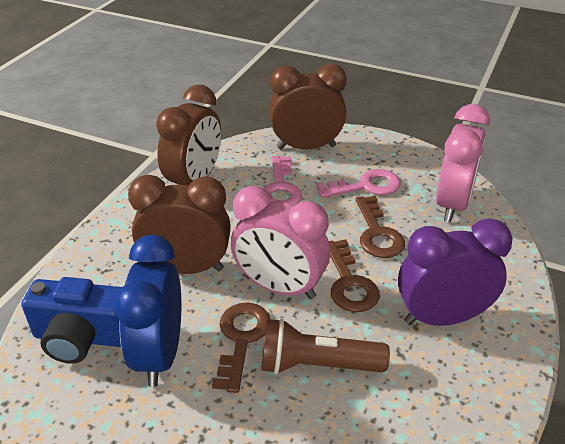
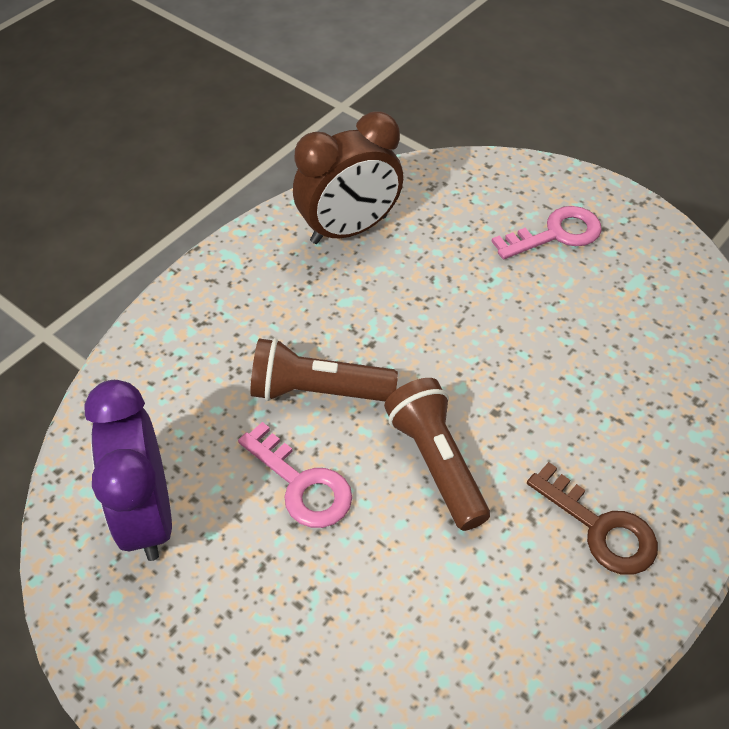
blue camera: 1 -> 0
blue clock: 1 -> 0
brown clock: 3 -> 1
brown flashlight: 1 -> 2
brown key: 3 -> 1
pink clock: 2 -> 0

